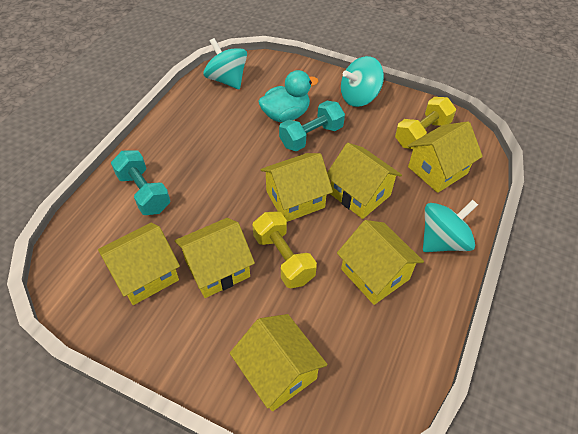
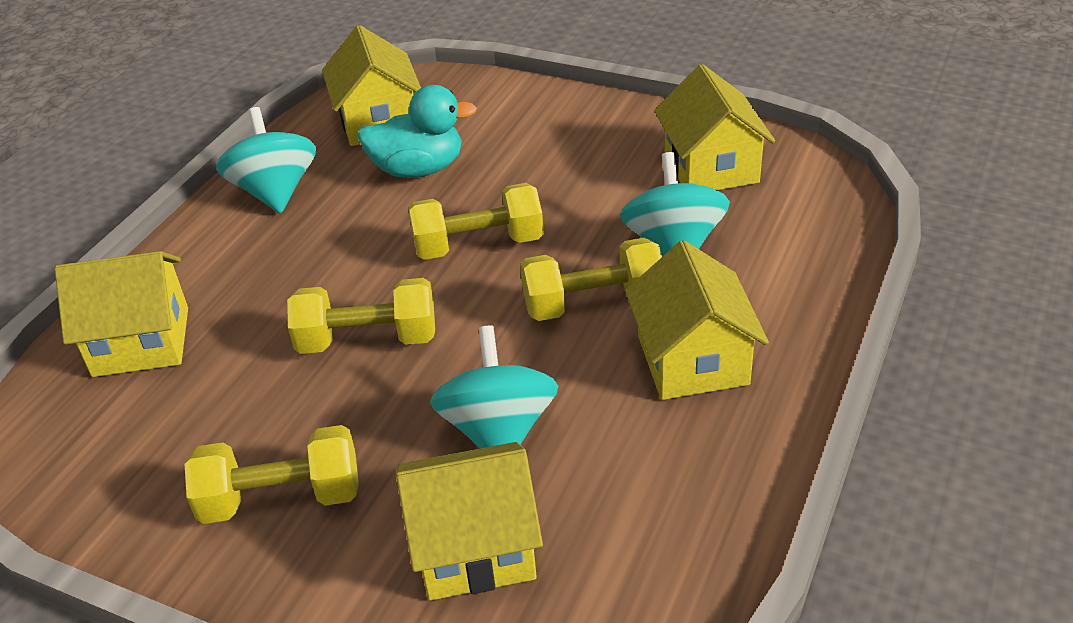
turquoise dumbbell: 2 -> 0
yellow dumbbell: 2 -> 4
yellow house: 7 -> 5

